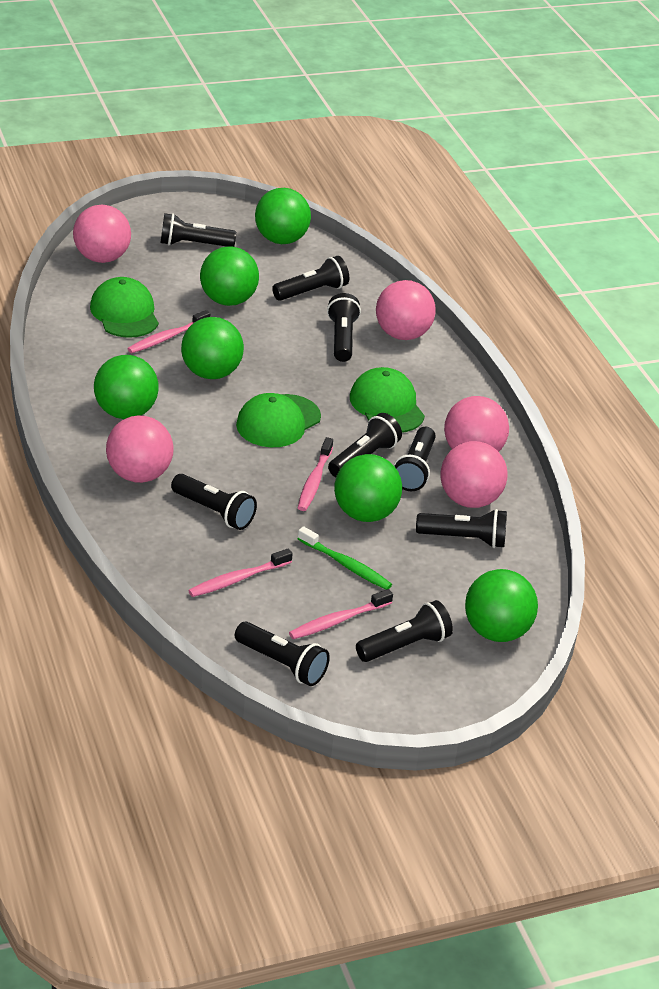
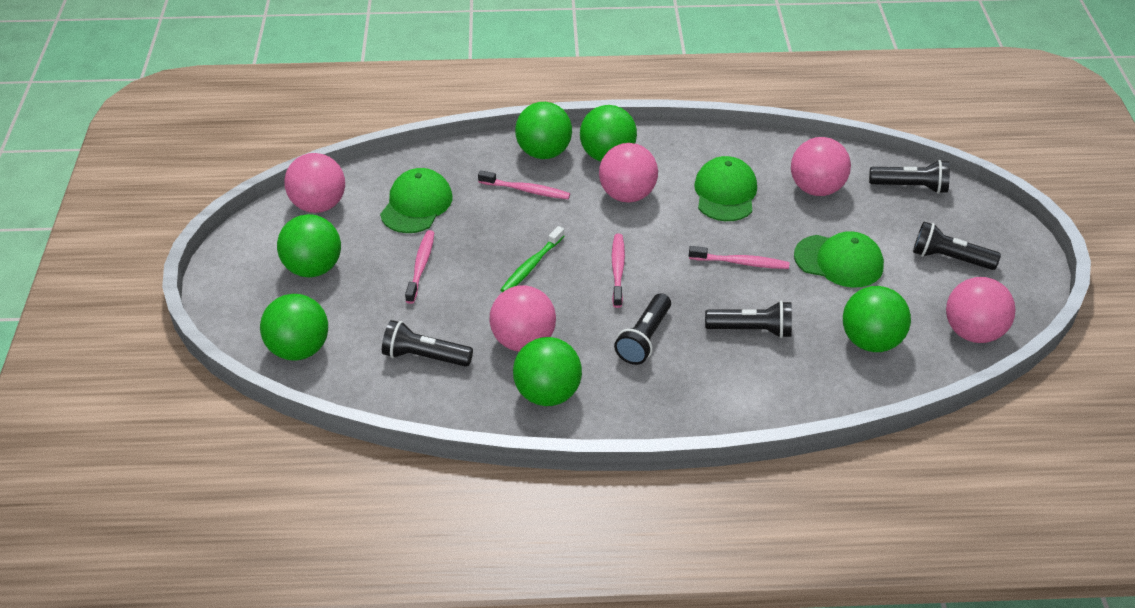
black flashlight: 9 -> 5

